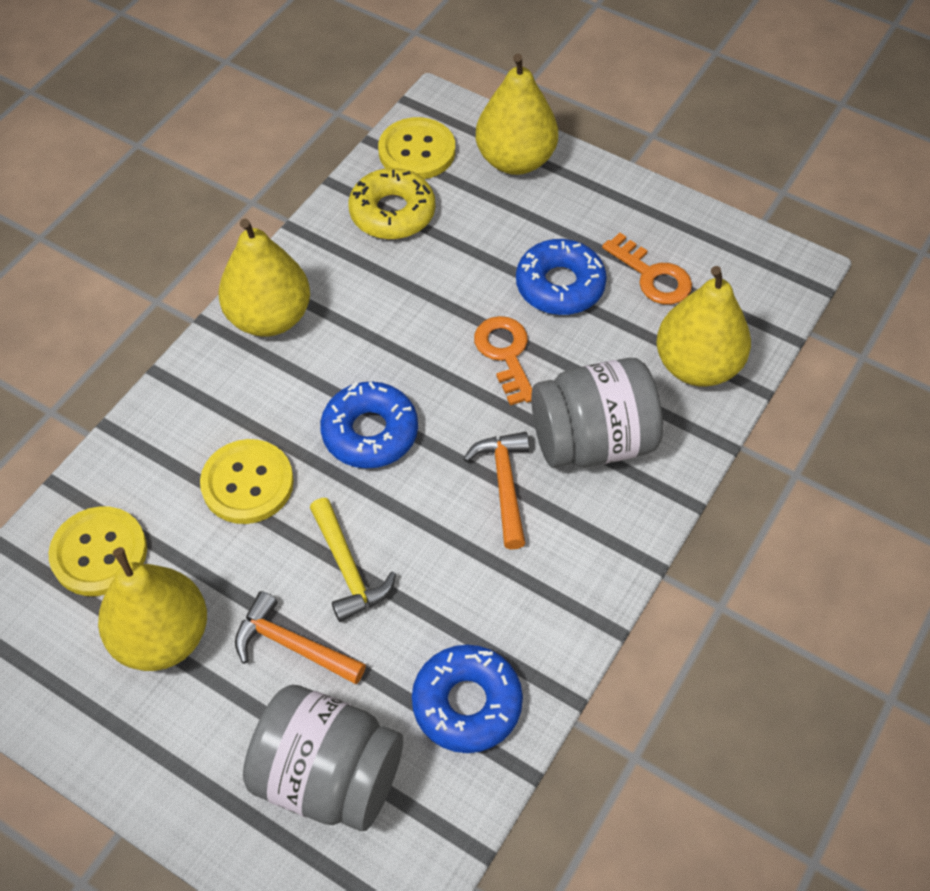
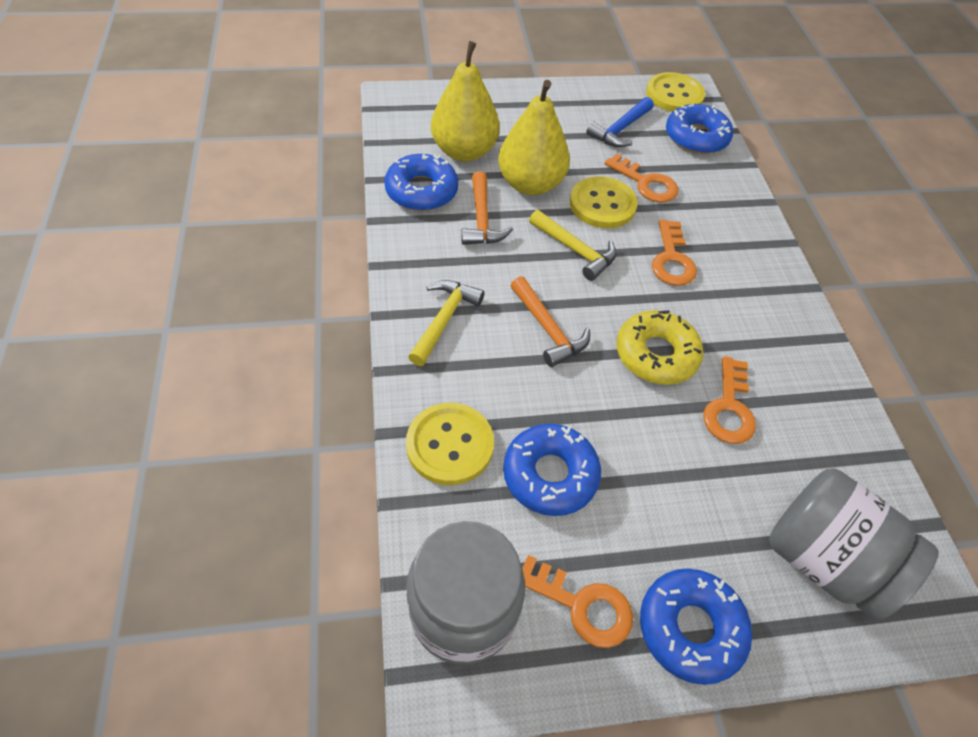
blue donut: 3 -> 4
blue hammer: 0 -> 1
orange key: 2 -> 4
yellow hammer: 1 -> 2
yellow pear: 4 -> 2

